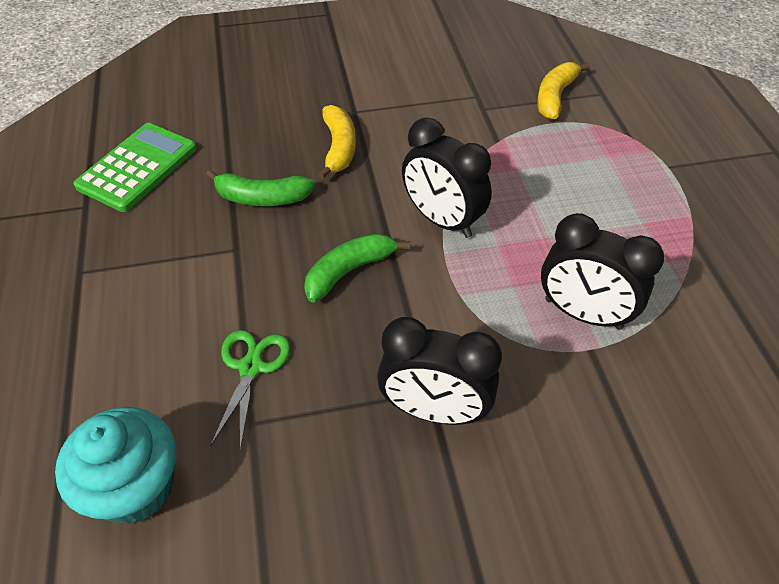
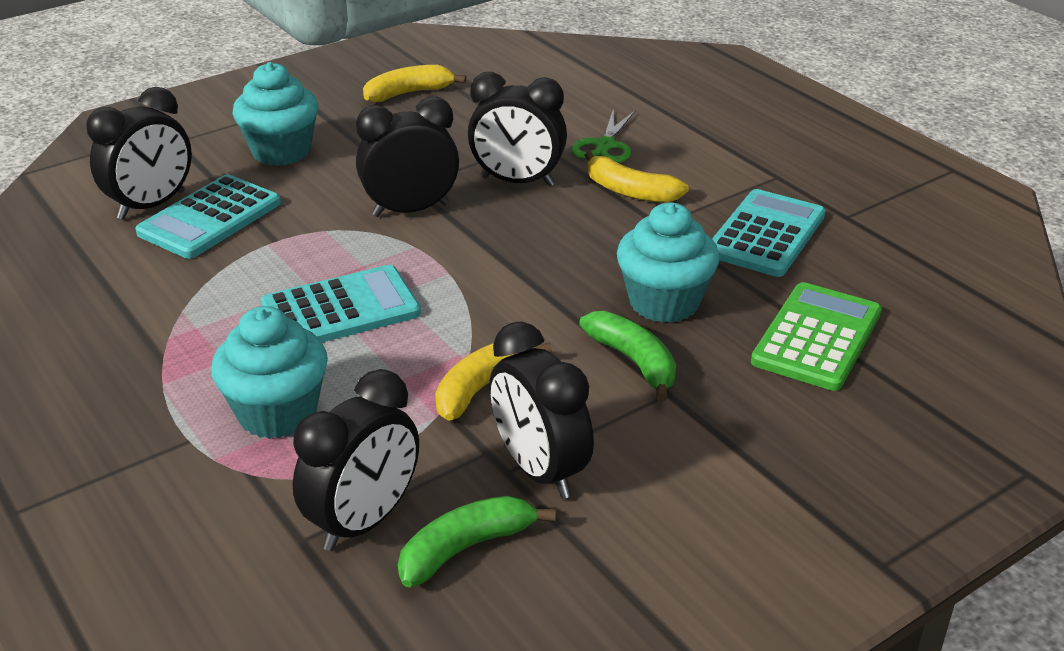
black clock: 3 -> 5
turquoise calculator: 0 -> 3
turquoise cupcake: 1 -> 3
yellow banana: 2 -> 3

